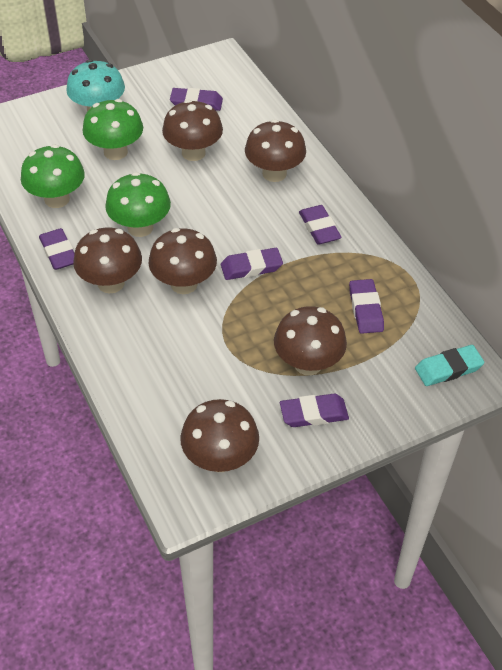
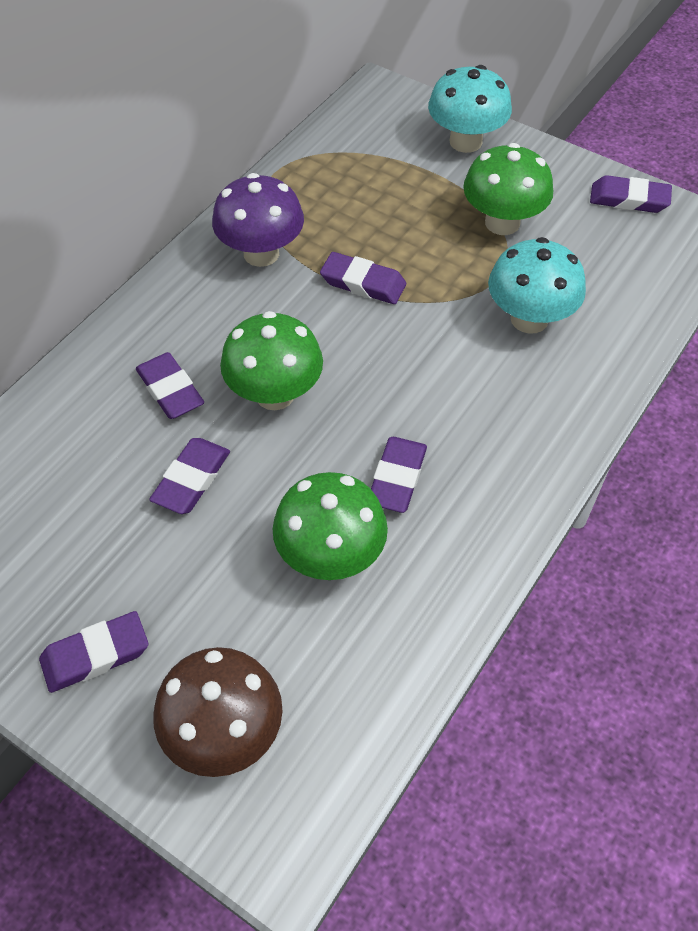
brown mushroom: 6 -> 1
purple mushroom: 0 -> 1
turquoise eraser: 1 -> 0
turquoise mushroom: 1 -> 2

